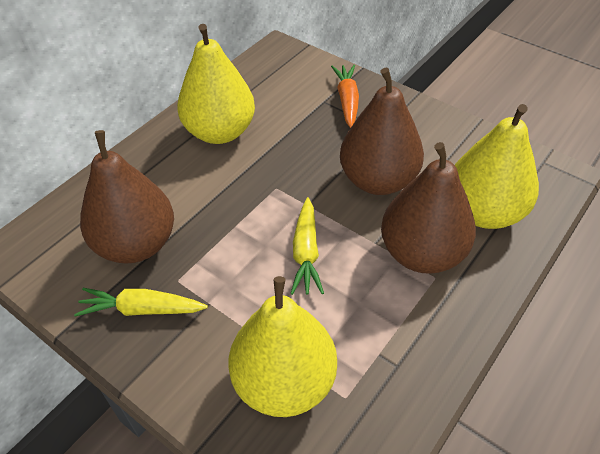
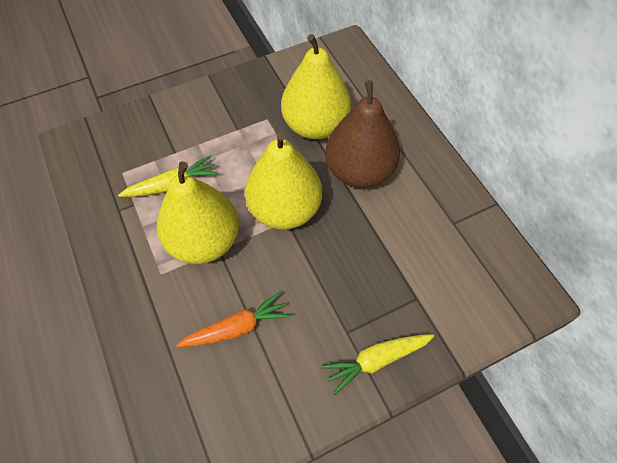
brown pear: 3 -> 1

